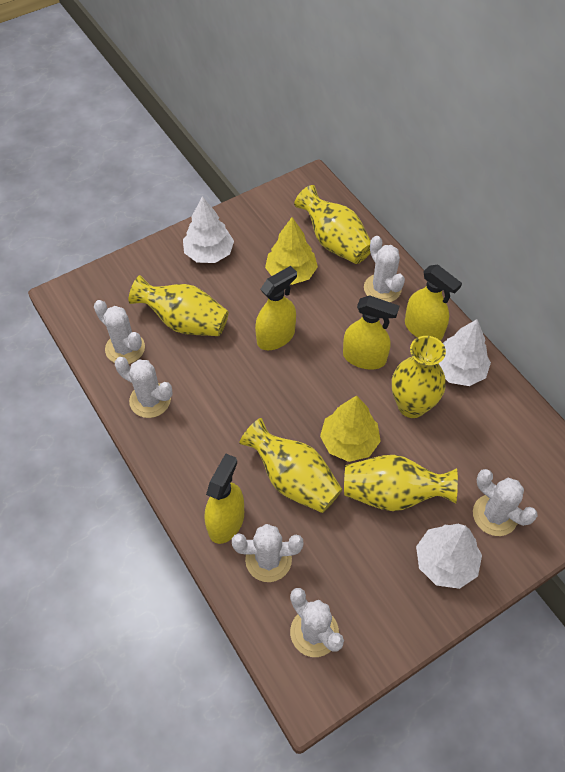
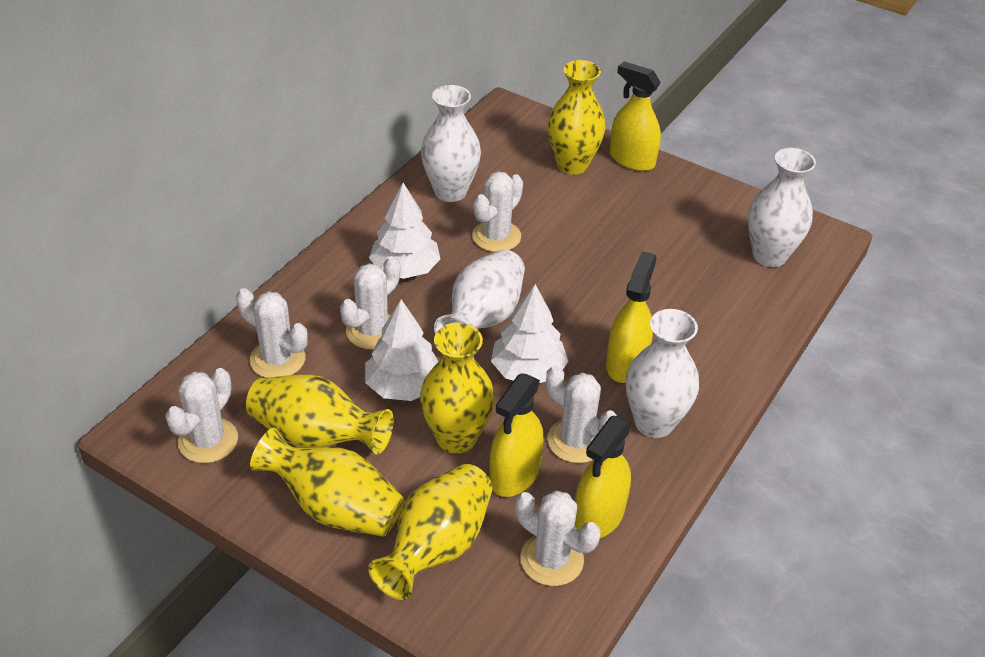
white vase: 0 -> 4
yellow tree: 2 -> 0

